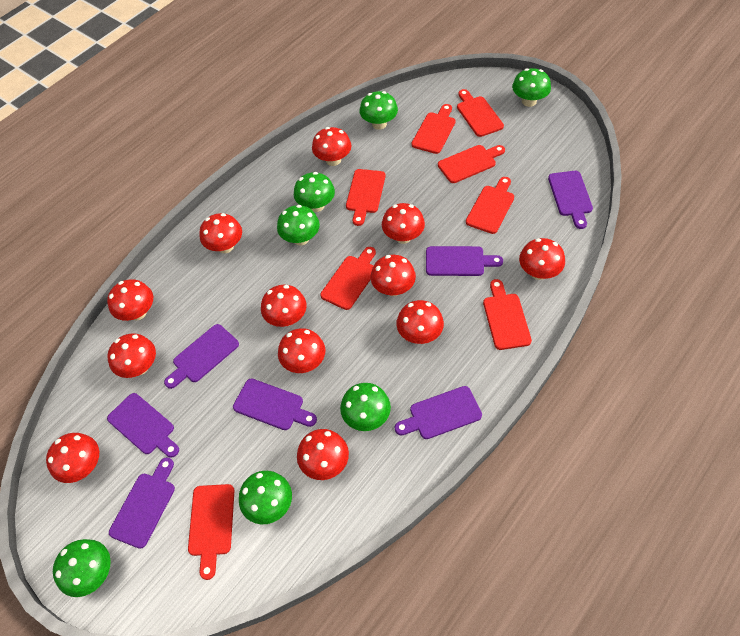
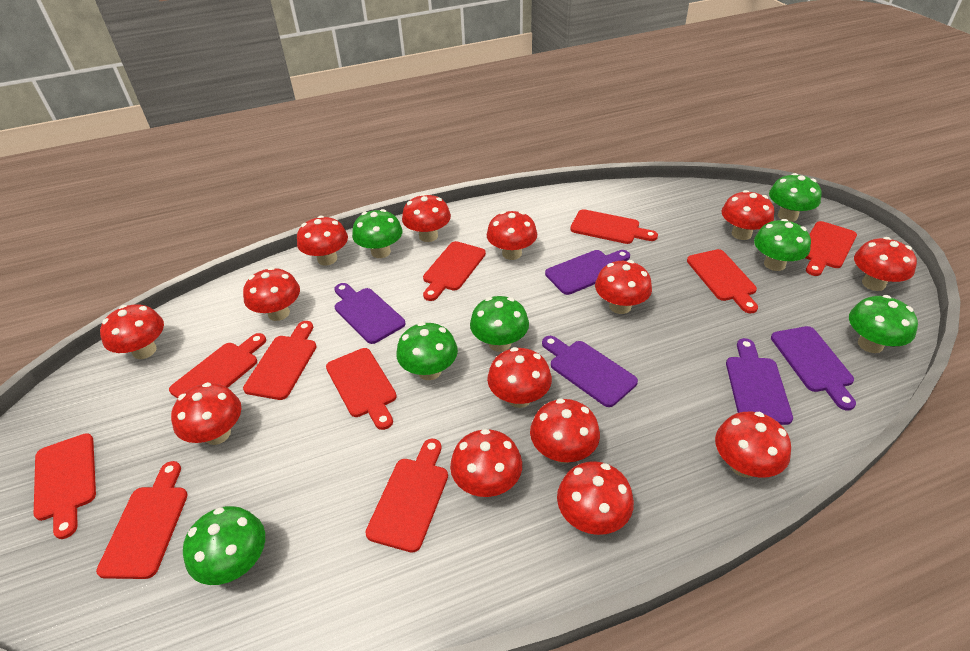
purple cutting board: 7 -> 5
red cutting board: 8 -> 10
red mushroom: 12 -> 14

